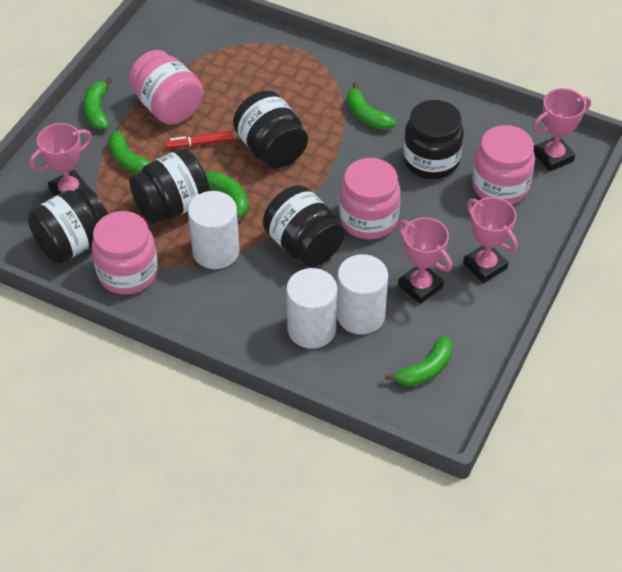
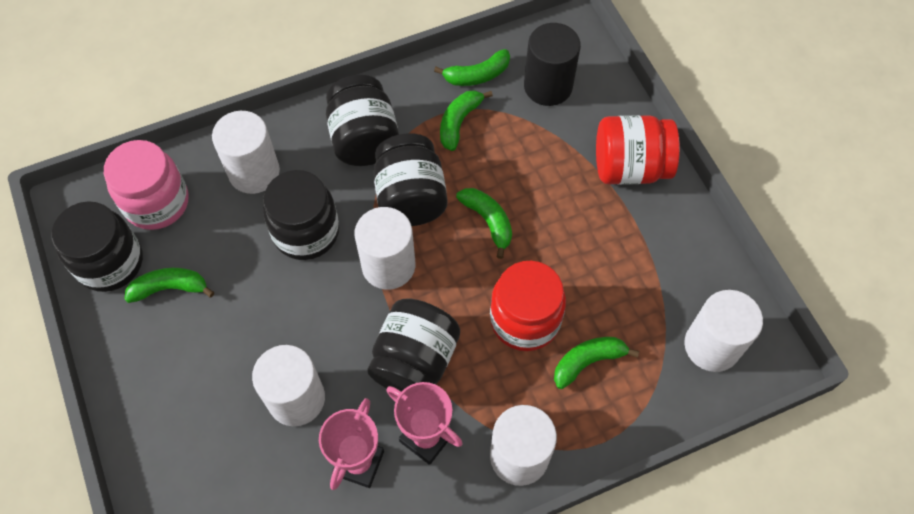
black cylinder: 0 -> 1
pink jar: 4 -> 1
pink trophy: 4 -> 2
red jar: 0 -> 2
red marker: 1 -> 0
white cylinder: 3 -> 5

